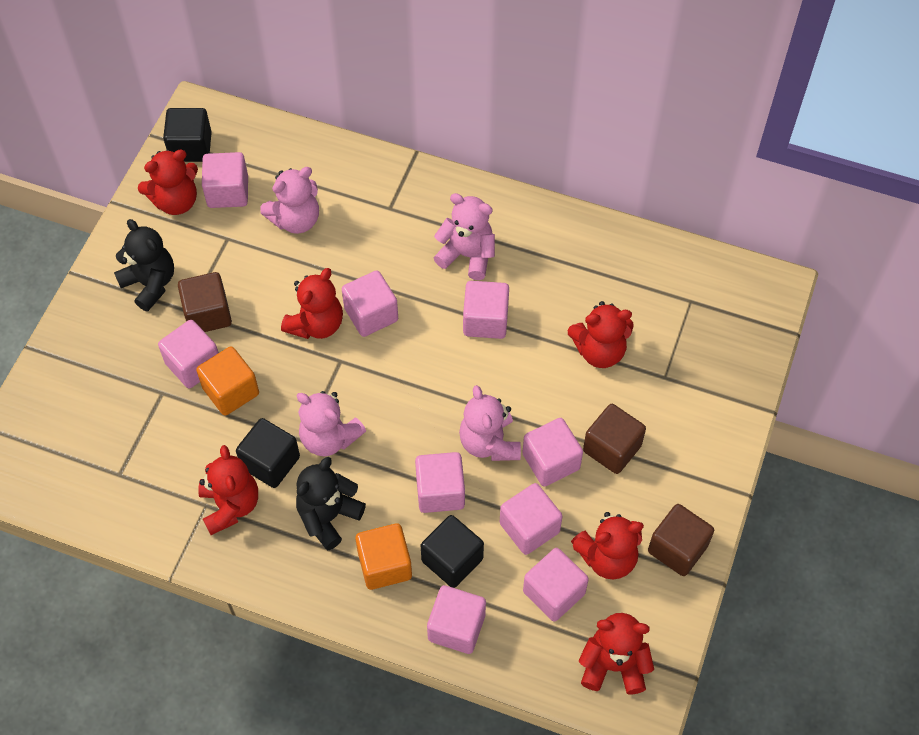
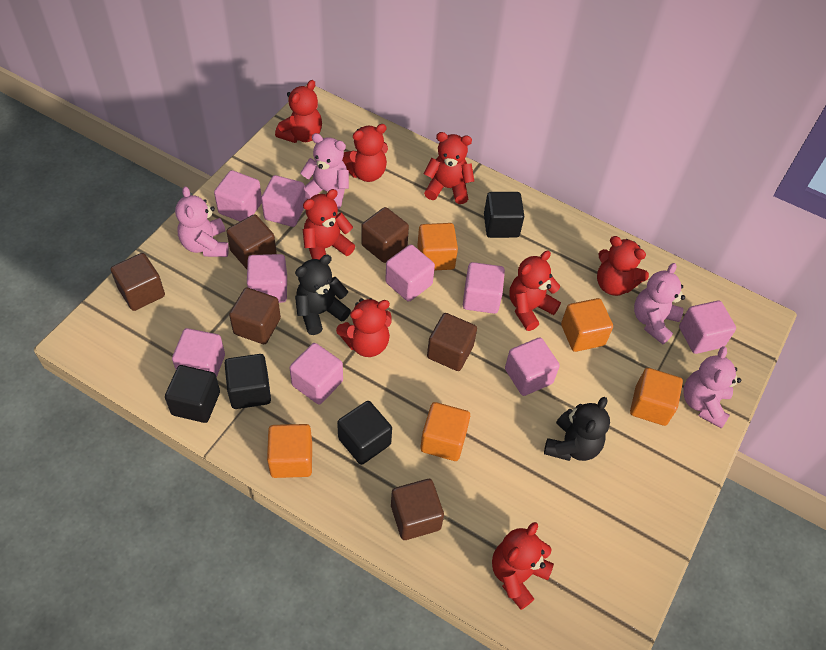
black cube: 3 -> 4
brown cube: 3 -> 6
orange cube: 2 -> 5
red teddy bear: 6 -> 8

